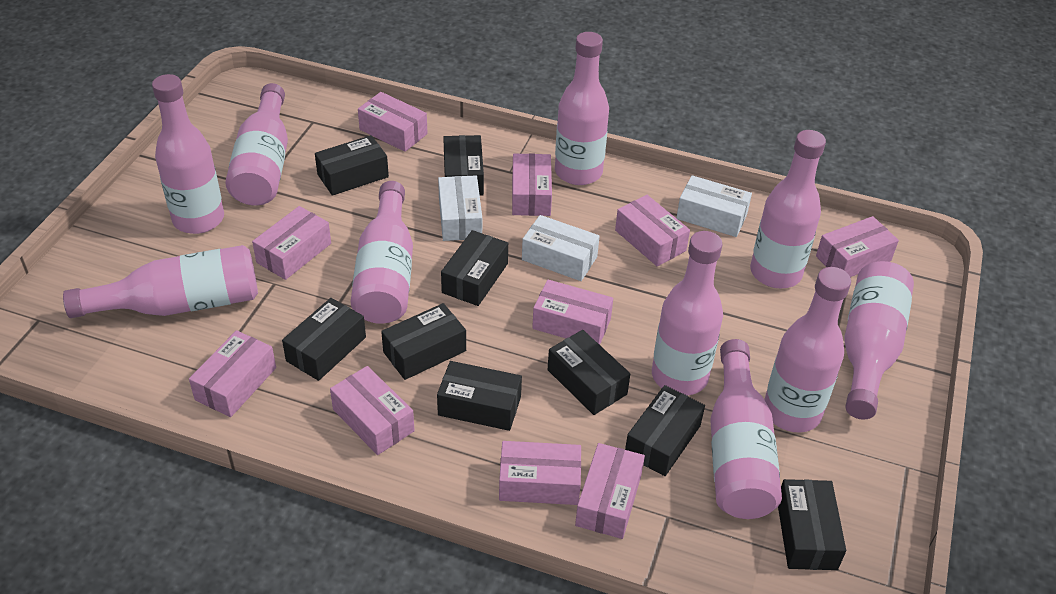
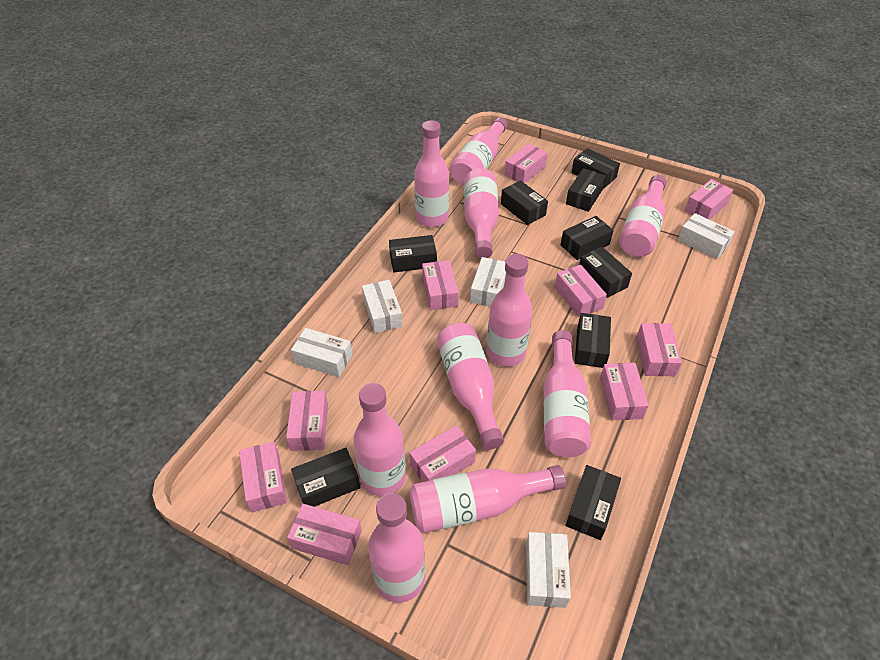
white box: 3 -> 5

